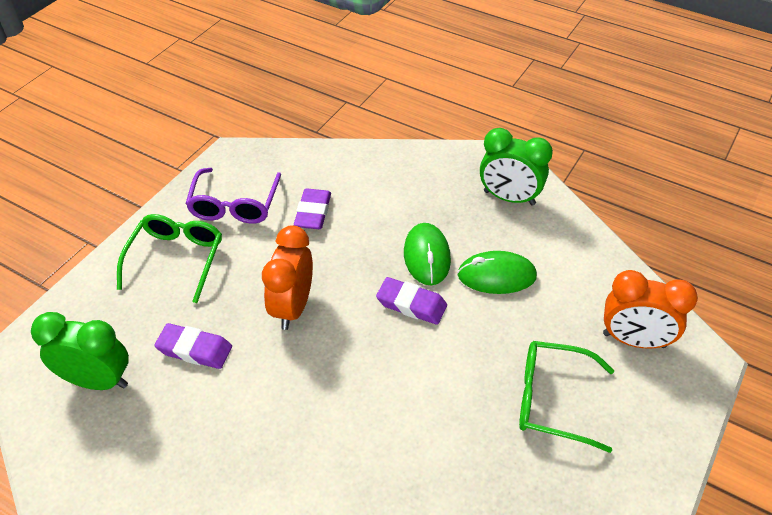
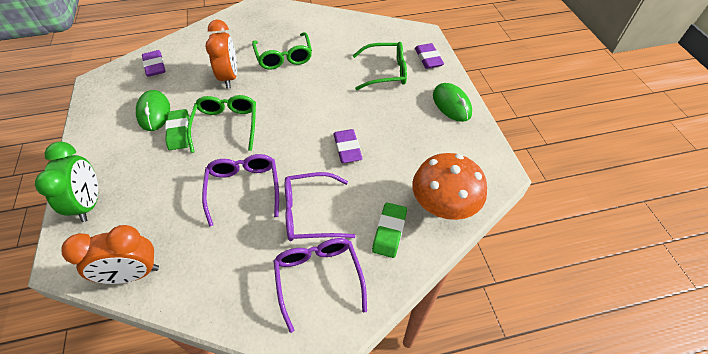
green clock: 2 -> 1
green eraser: 0 -> 2
green glasses: 2 -> 3
orange mushroom: 0 -> 1
purple glasses: 1 -> 3

